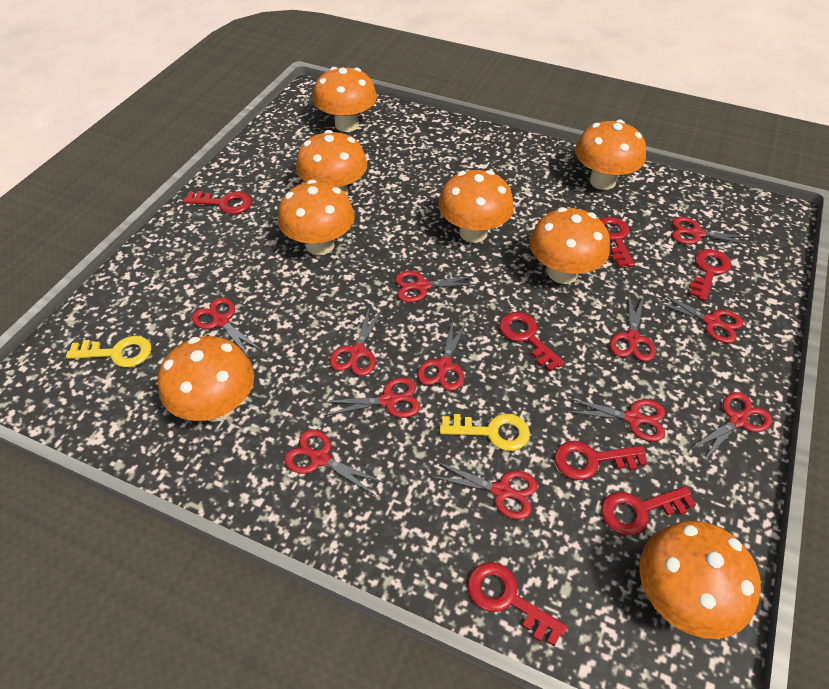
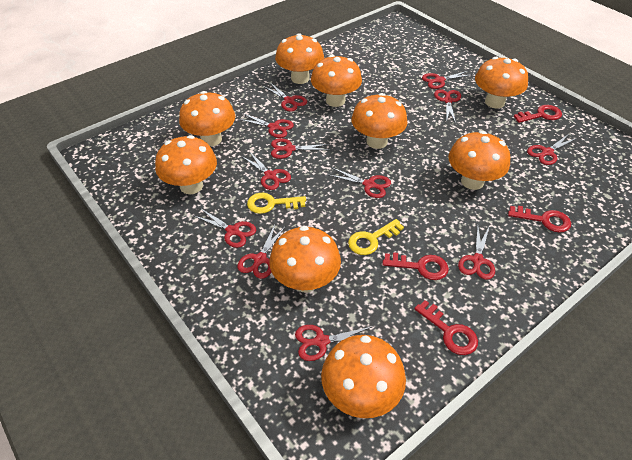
orange mushroom: 8 -> 9
red key: 7 -> 4

